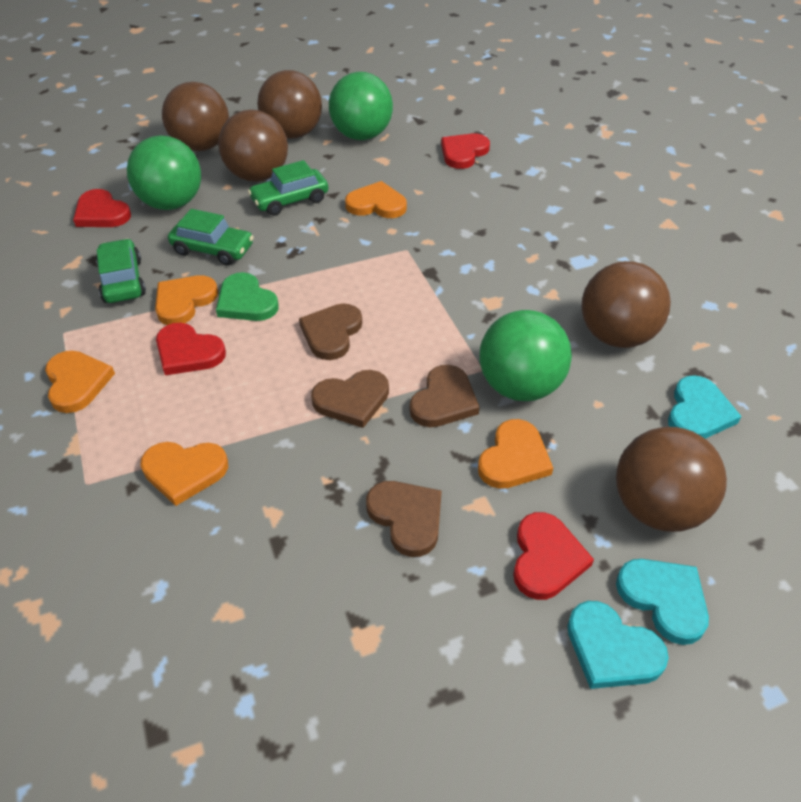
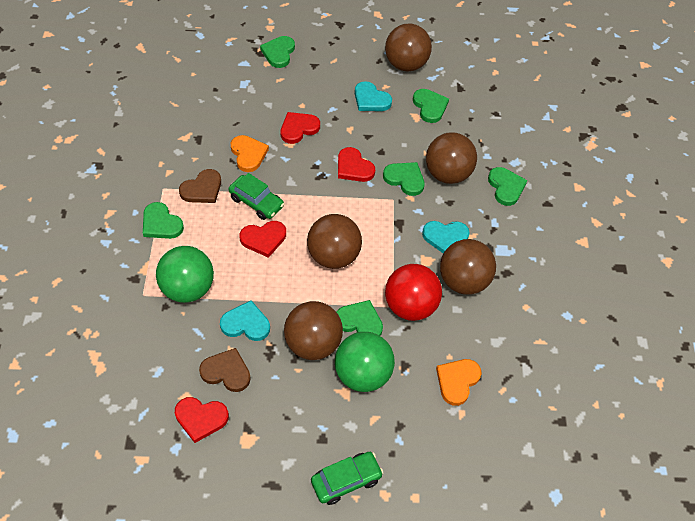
brown heart: 4 -> 2
green ball: 3 -> 2
green car: 3 -> 2
green heart: 1 -> 6
orange heart: 5 -> 2
red ball: 0 -> 1

